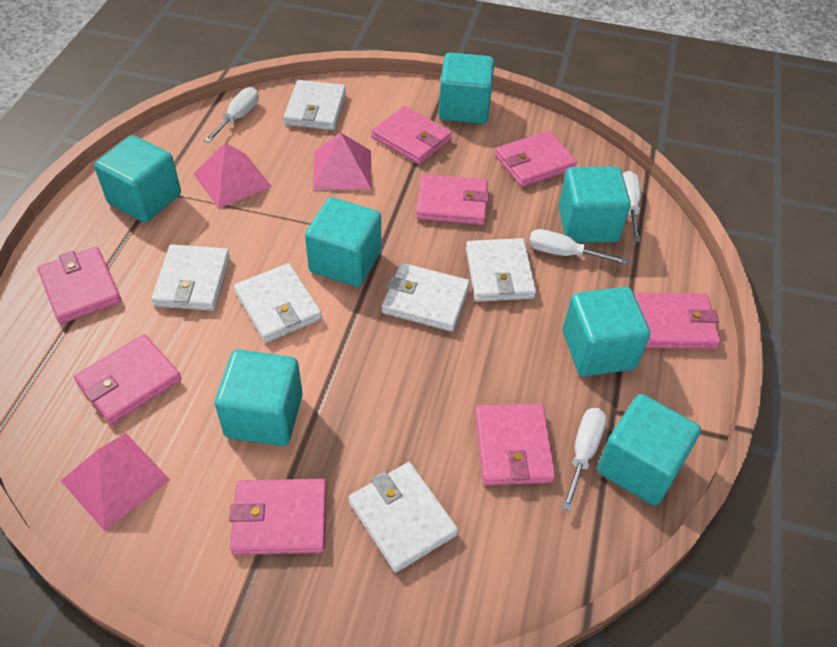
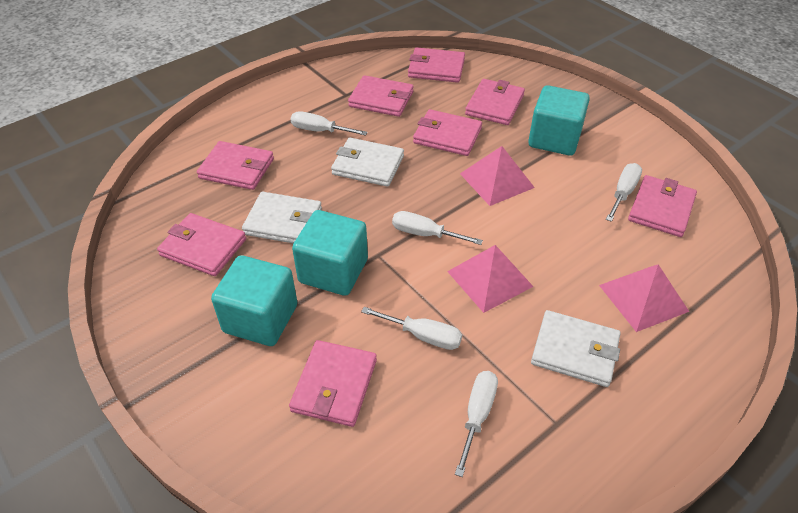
turquoise cube: 7 -> 3
white screwdriver: 4 -> 5
white wallet: 6 -> 3

